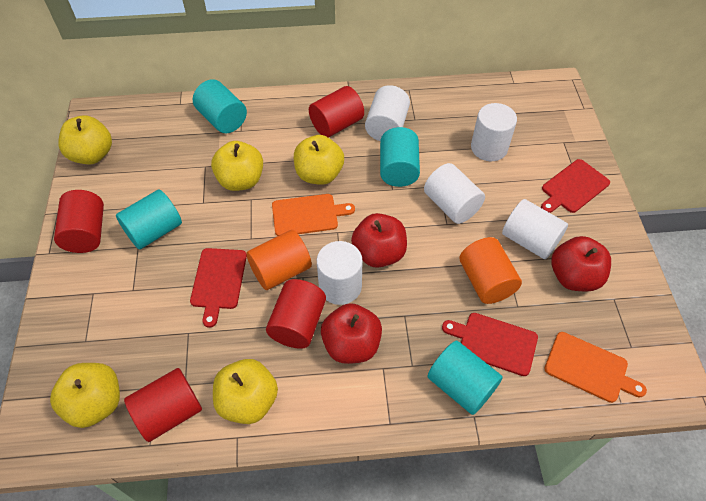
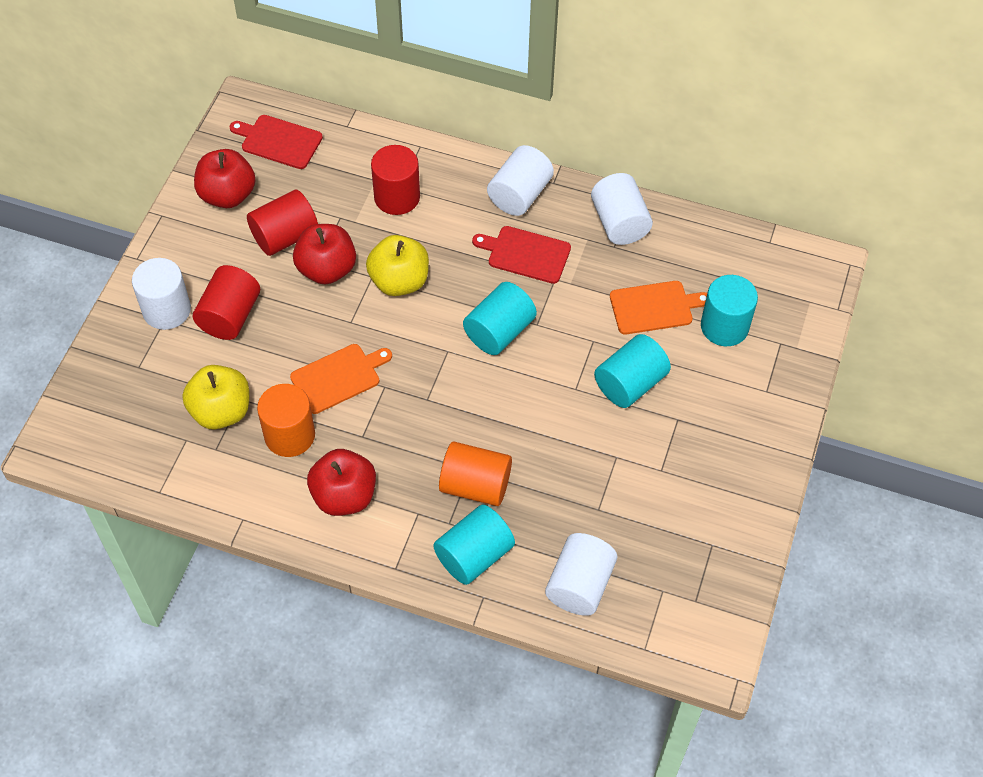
red cutting board: 3 -> 2
red cylinder: 4 -> 3
white cylinder: 5 -> 4
yellow apple: 5 -> 2

